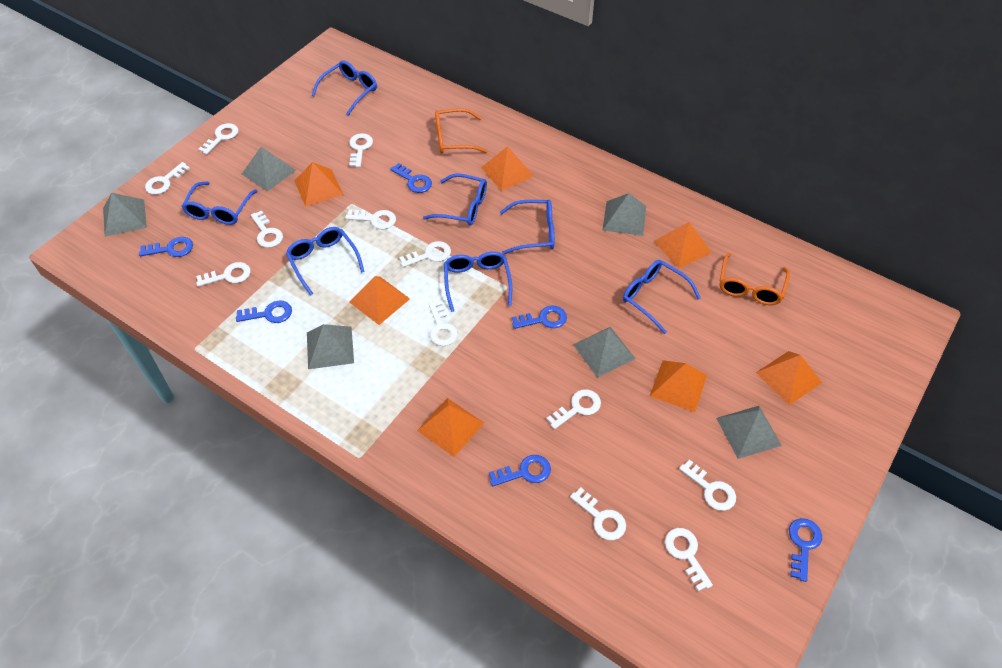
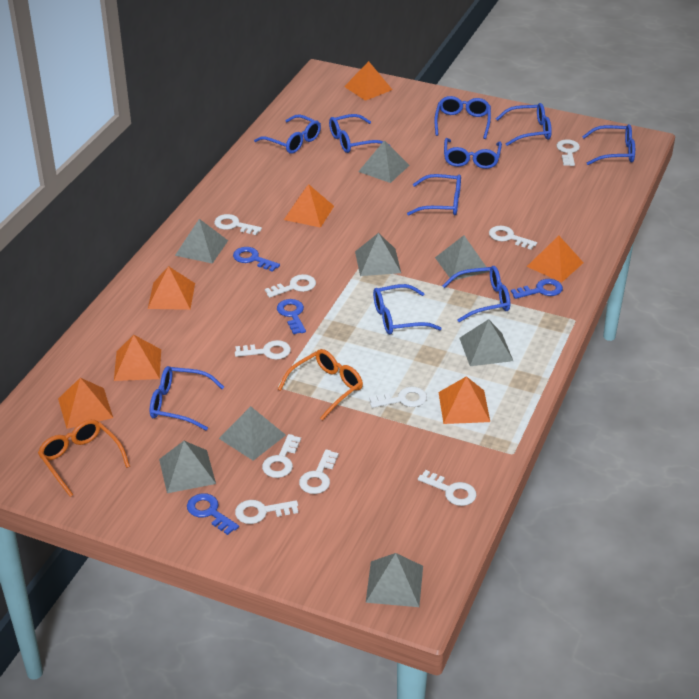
blue glasses: 7 -> 10
blue key: 6 -> 4
grey pyramid: 6 -> 8
white key: 12 -> 10

